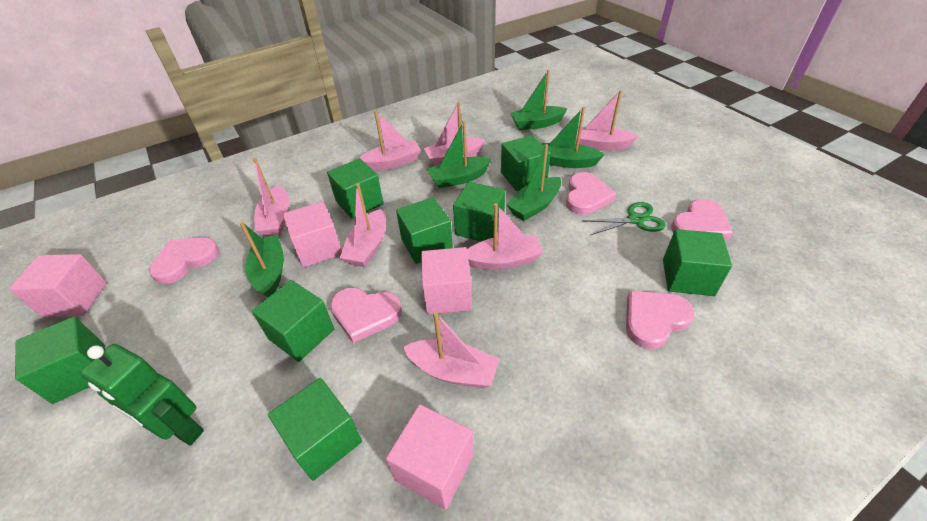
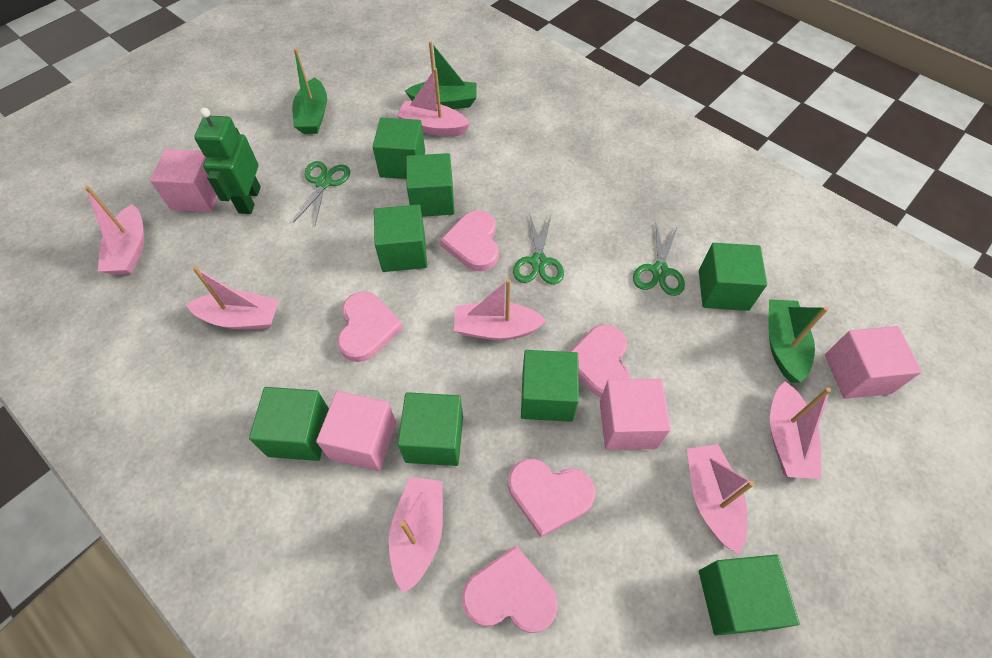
green boat: 5 -> 3
green scissors: 1 -> 3

